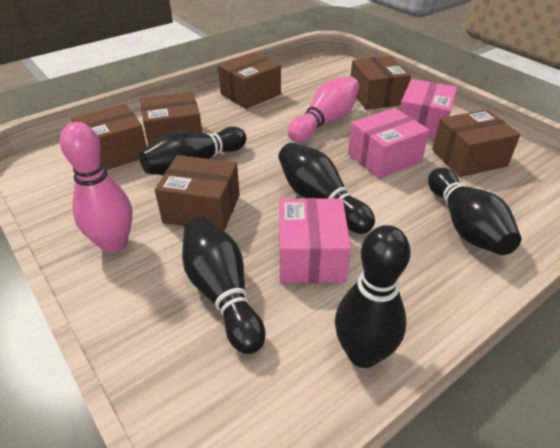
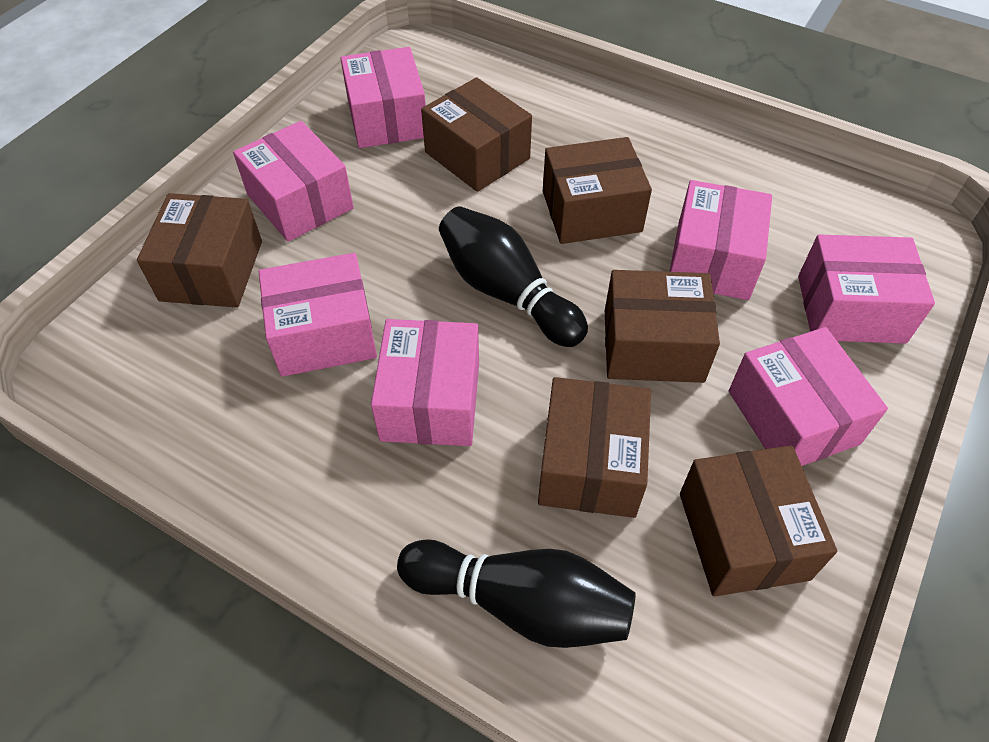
black bowling pin: 5 -> 2
pink bowling pin: 2 -> 0
pink box: 3 -> 7

